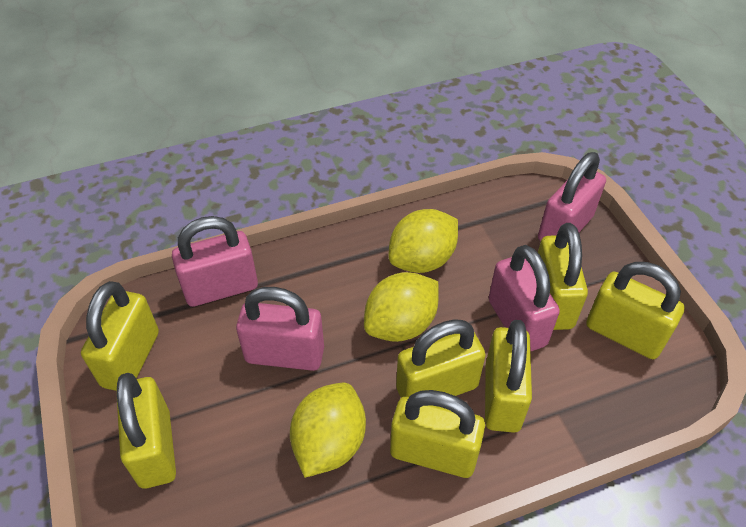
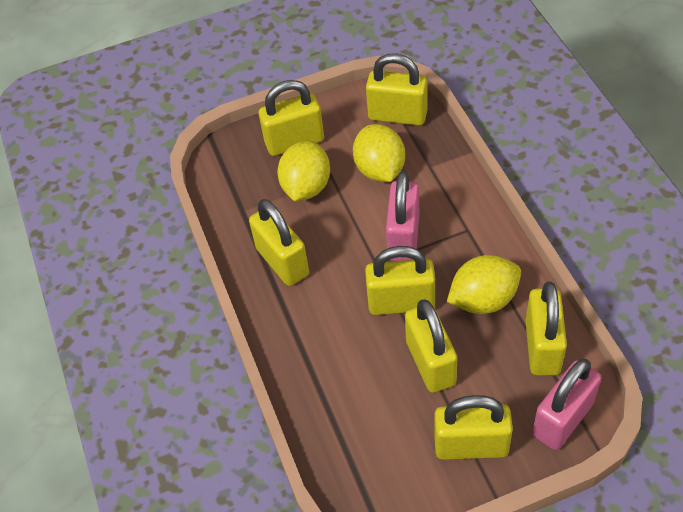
pink padlock: 4 -> 2

